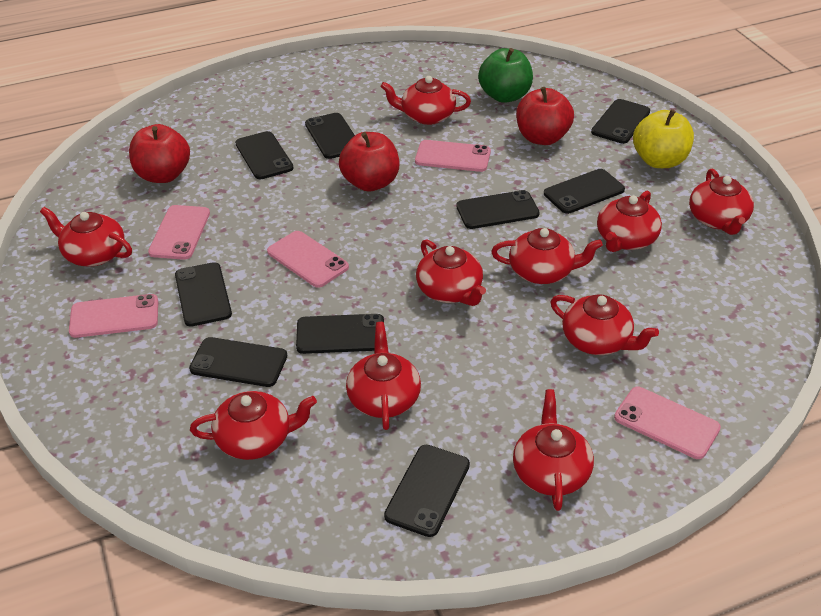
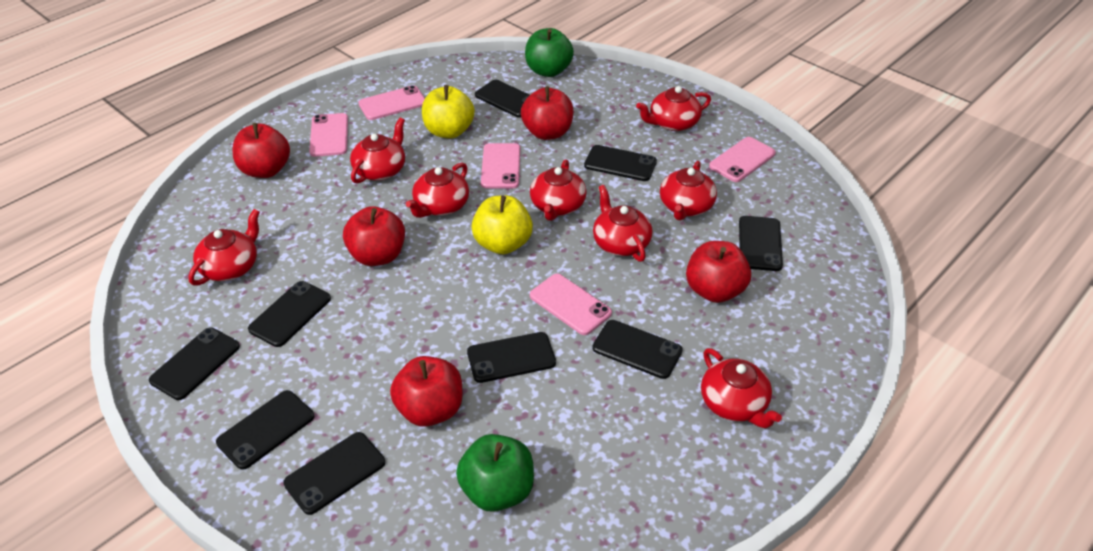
green apple: 1 -> 2
red apple: 3 -> 5
red teapot: 10 -> 8
yellow apple: 1 -> 2

